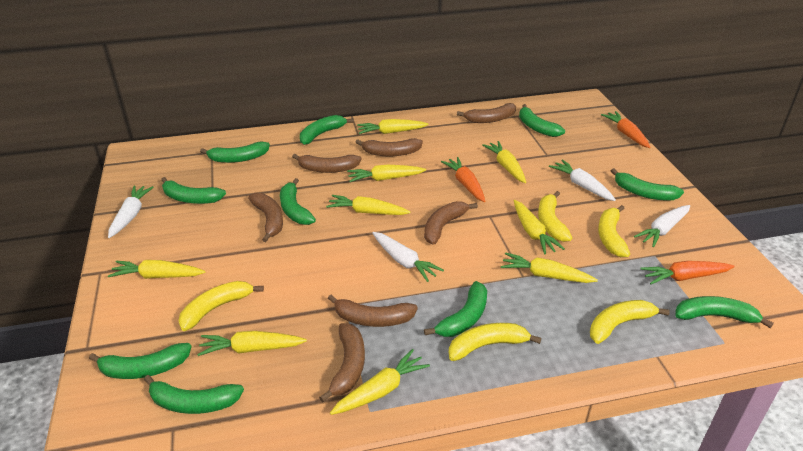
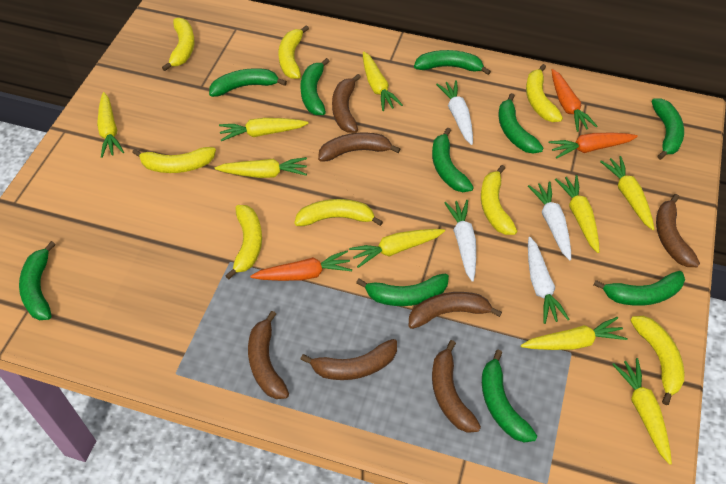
yellow banana: 5 -> 8

